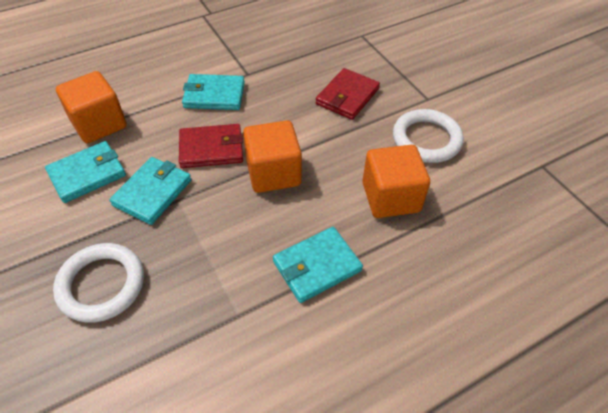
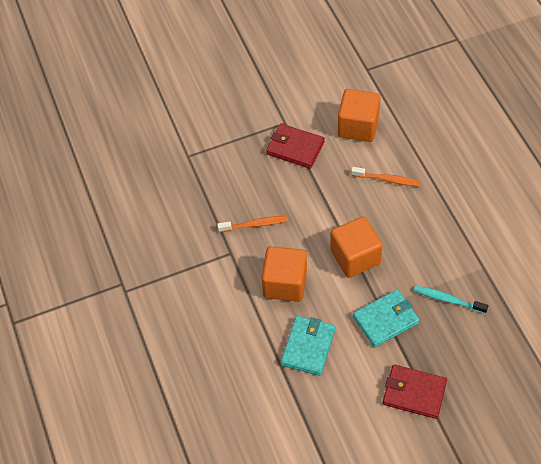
orange toothbrush: 0 -> 2
turquoise toothbrush: 0 -> 1
turquoise wallet: 4 -> 2
white ring: 2 -> 0

